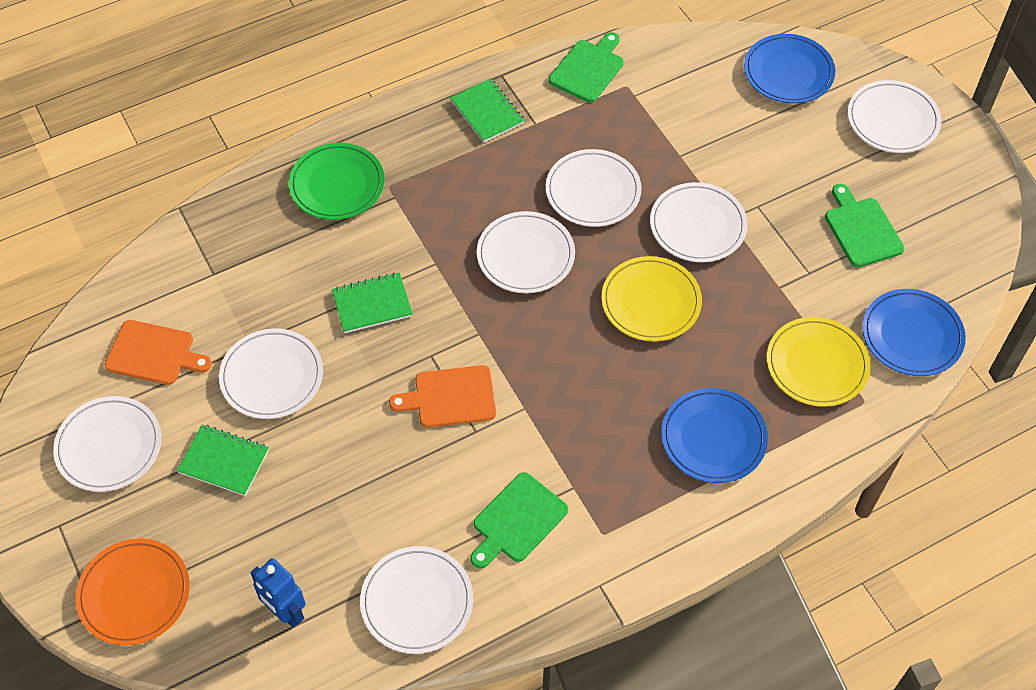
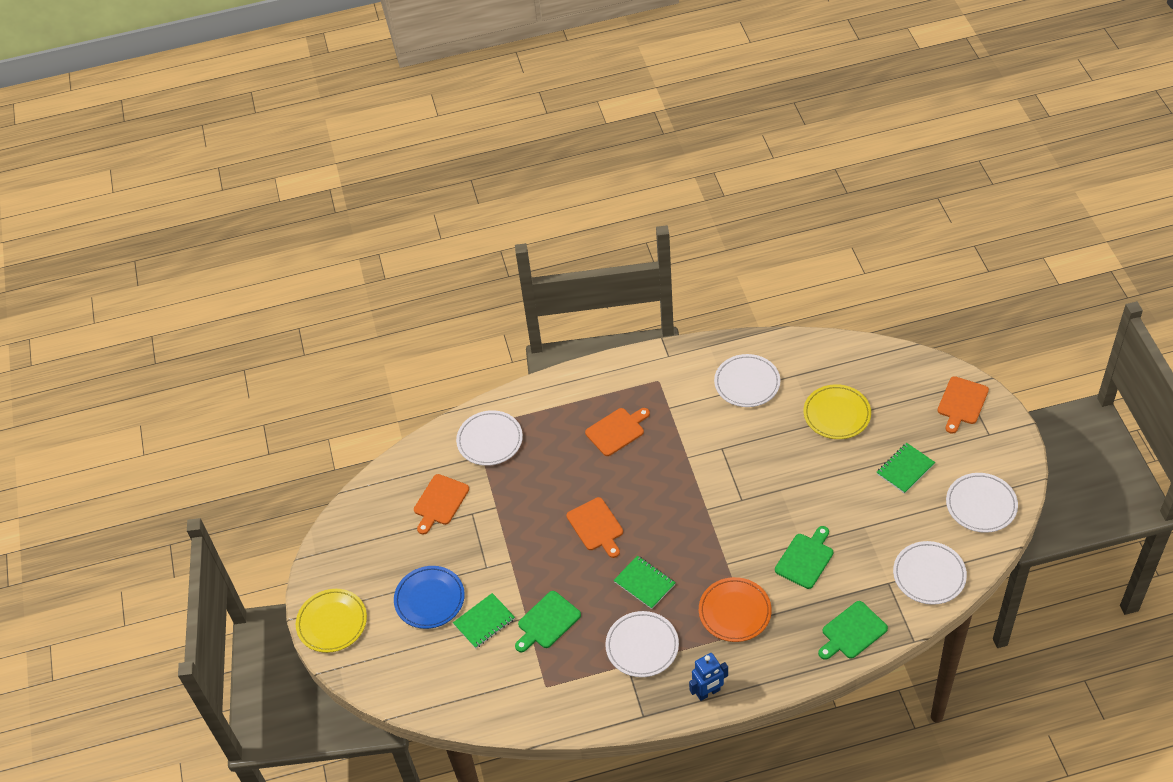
blue plate: 3 -> 1
green plate: 1 -> 0
orange cutting board: 2 -> 4
white plate: 7 -> 5

